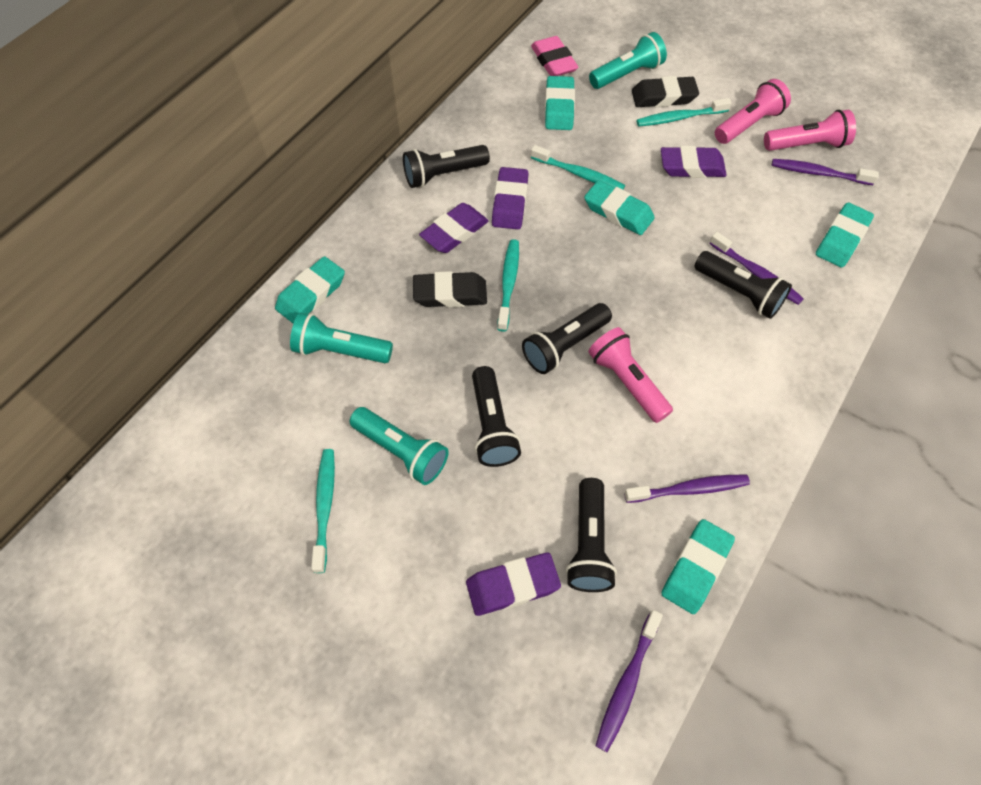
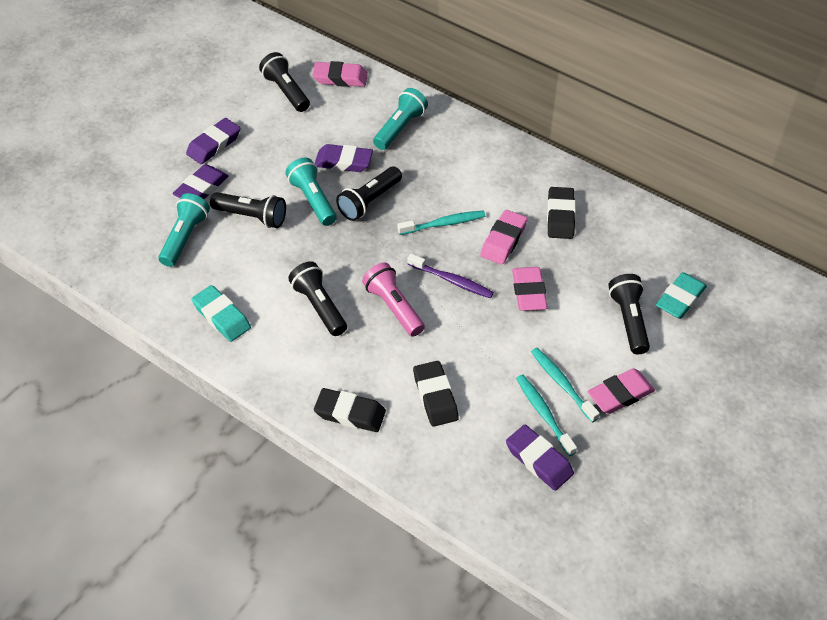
black eraser: 2 -> 3
pink eraser: 1 -> 4
pink flashlight: 3 -> 1
purple toothbrush: 4 -> 1
turquoise eraser: 5 -> 2
turquoise toothbrush: 4 -> 3

